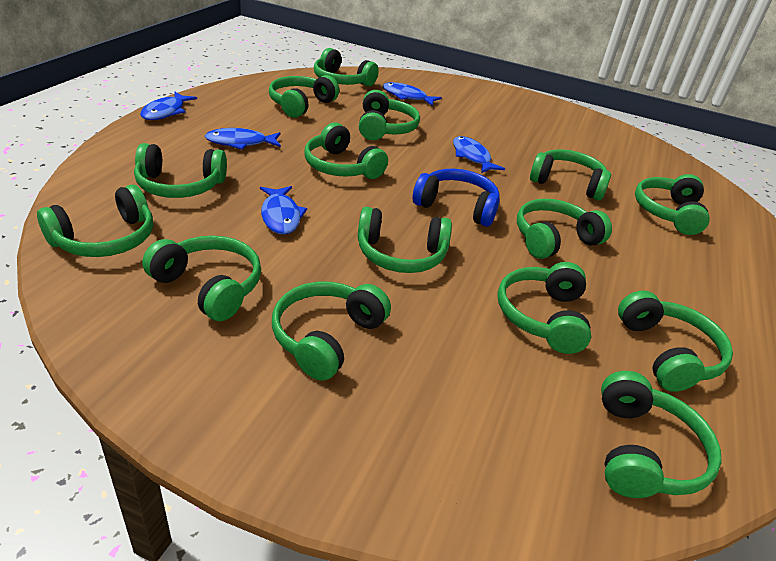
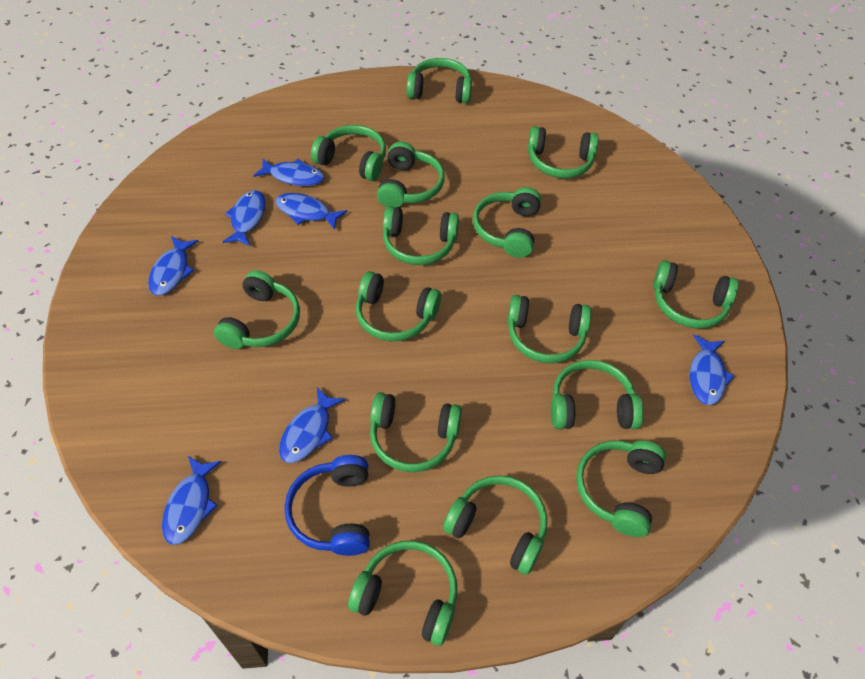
blue fish: 5 -> 7

